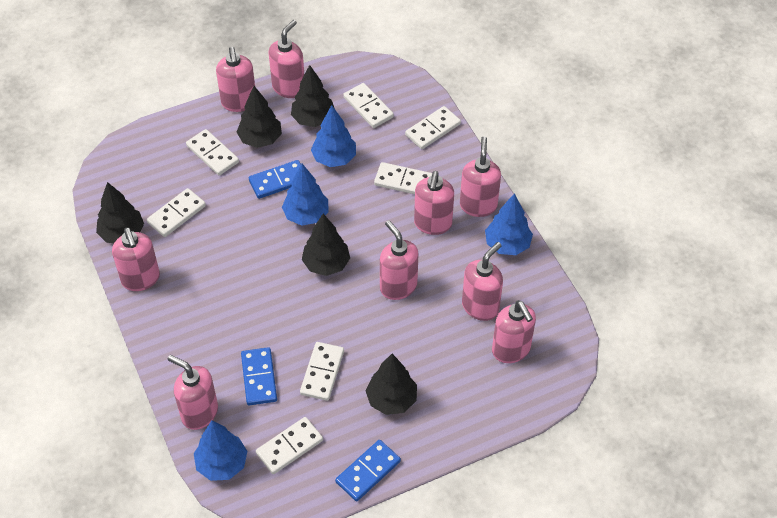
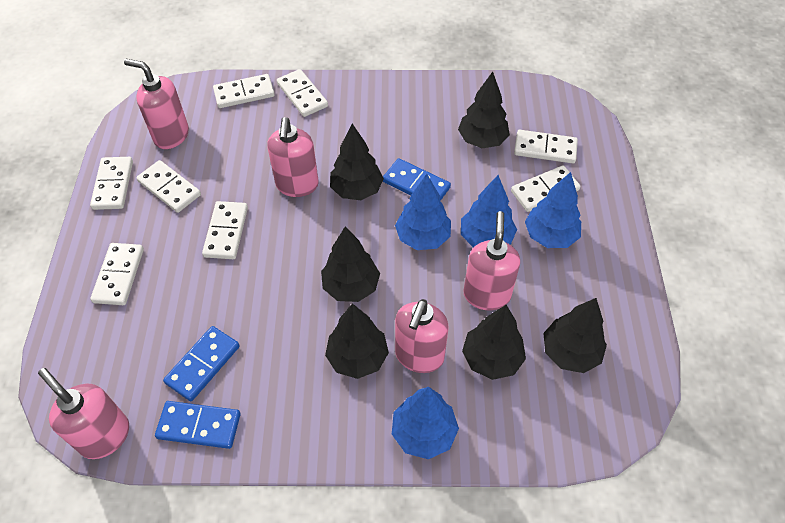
black tree: 5 -> 6
pink soap dispenser: 9 -> 5
white domino: 7 -> 8

